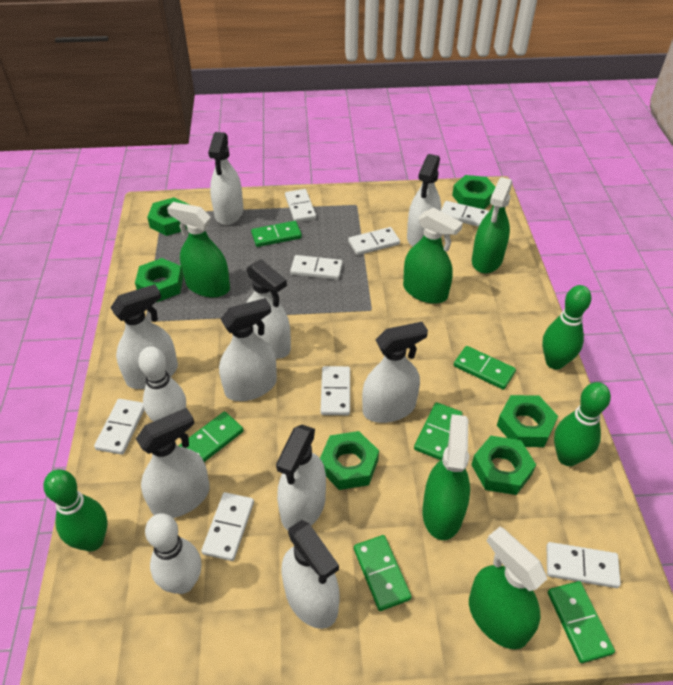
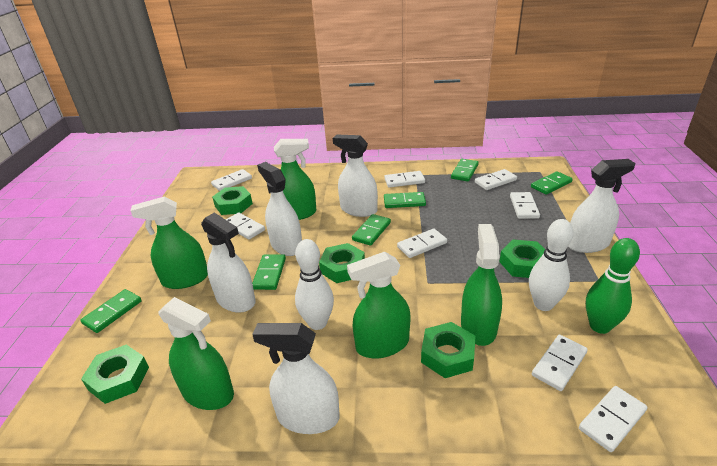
green bowling pin: 3 -> 1
green nut: 6 -> 5
white spray bottle: 9 -> 5

